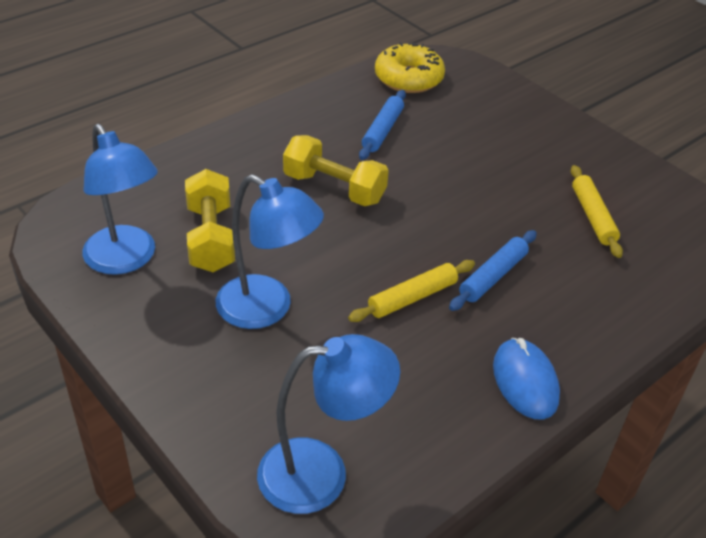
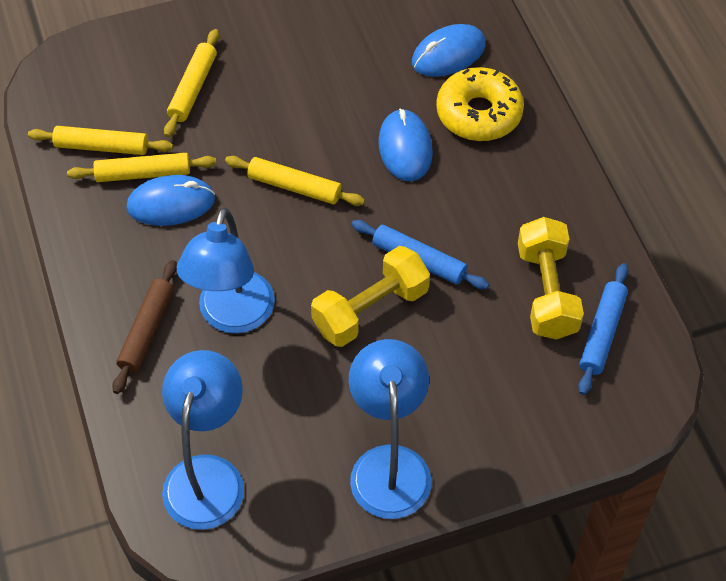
blue mouse: 1 -> 3
brown rolling pin: 0 -> 1
yellow rolling pin: 2 -> 4

